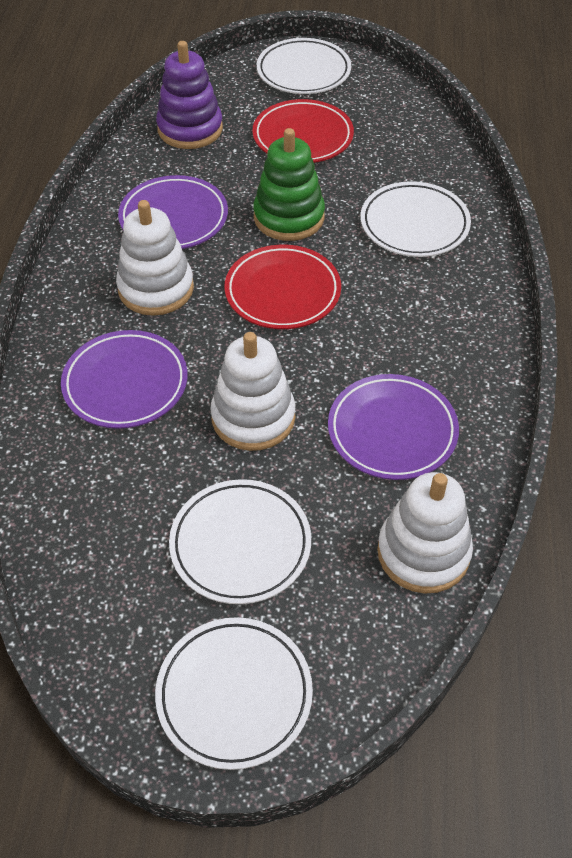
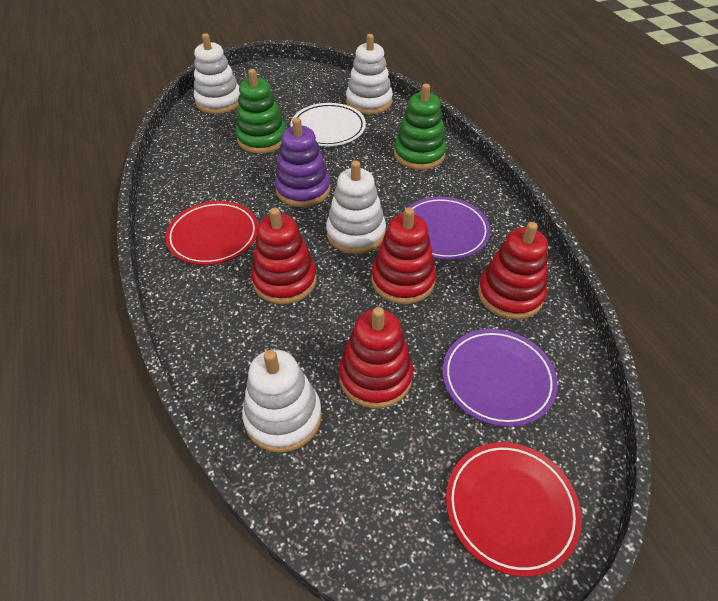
green stacking toy: 1 -> 2
purple plate: 3 -> 2
red stacking toy: 0 -> 4
white plate: 4 -> 1
white stacking toy: 3 -> 4

